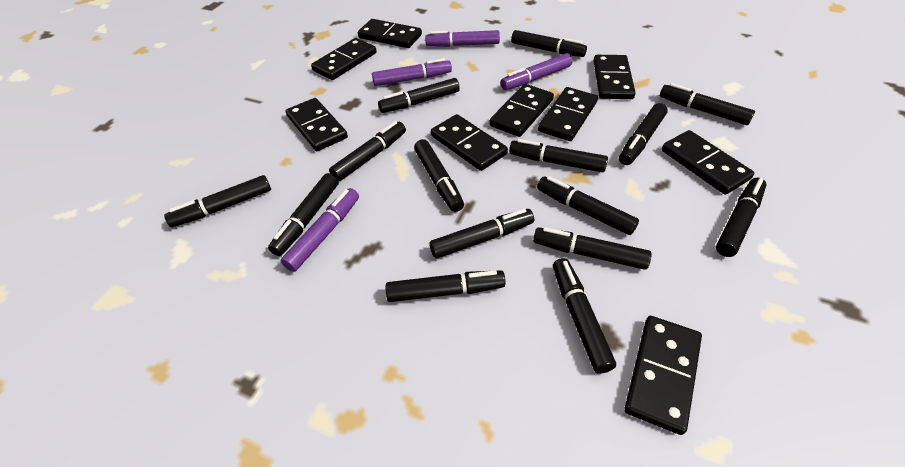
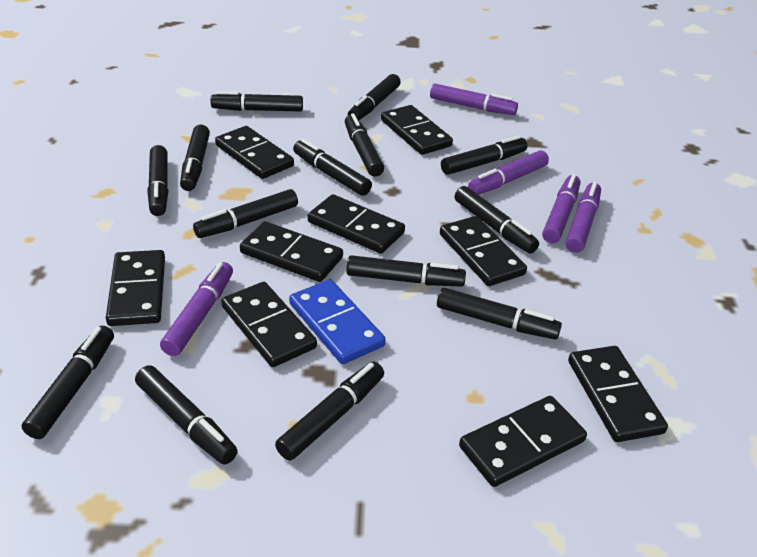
black marker: 15 -> 14
blue domino: 0 -> 1
purple marker: 4 -> 5

